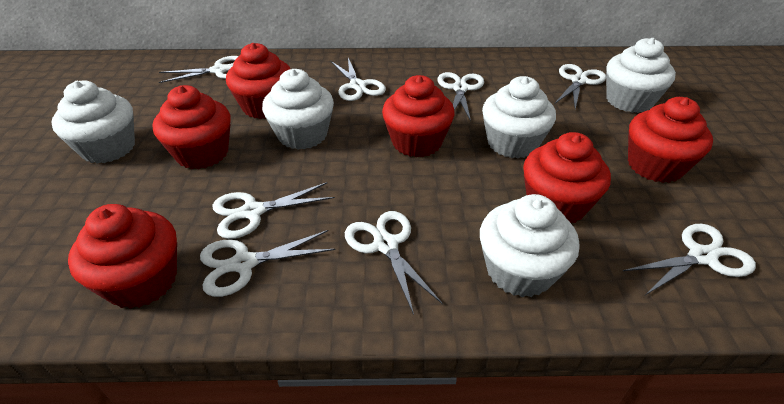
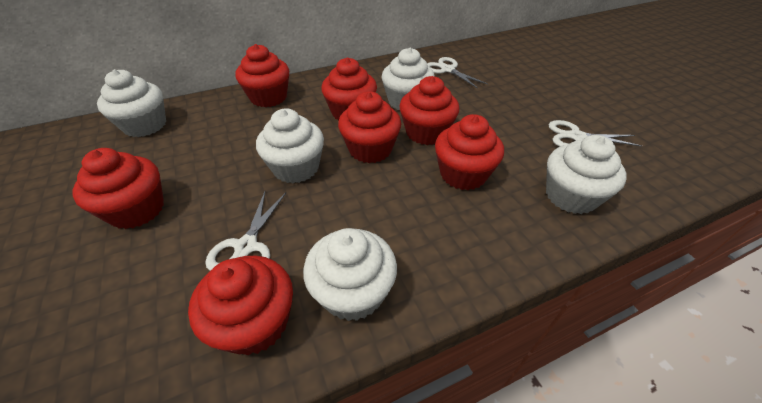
red cupcake: 6 -> 7
white scissors: 8 -> 3

